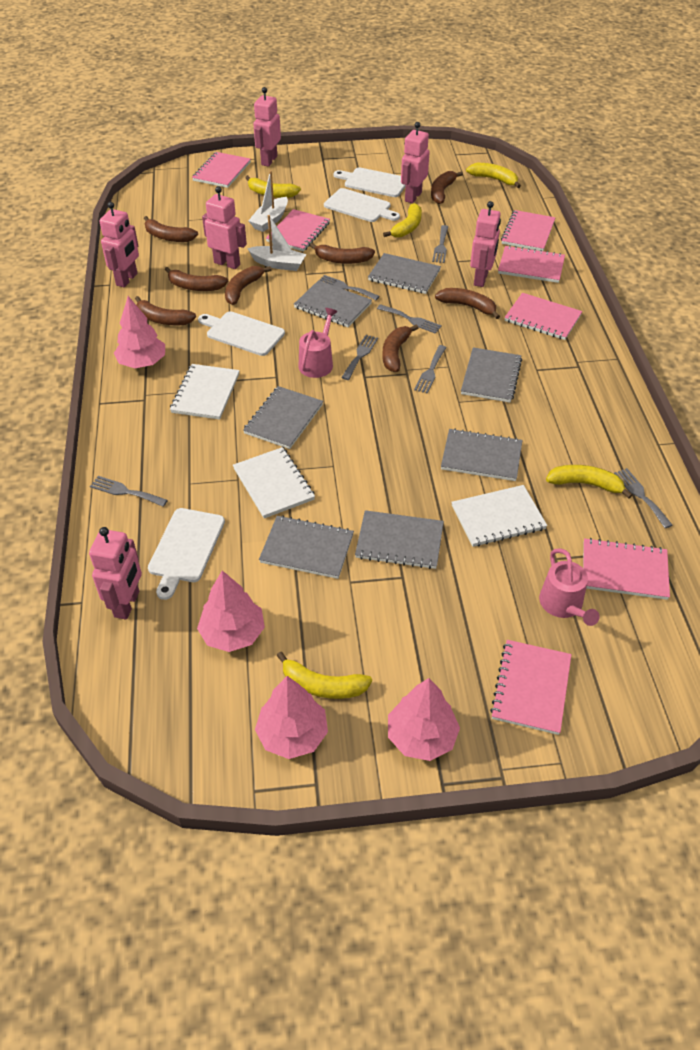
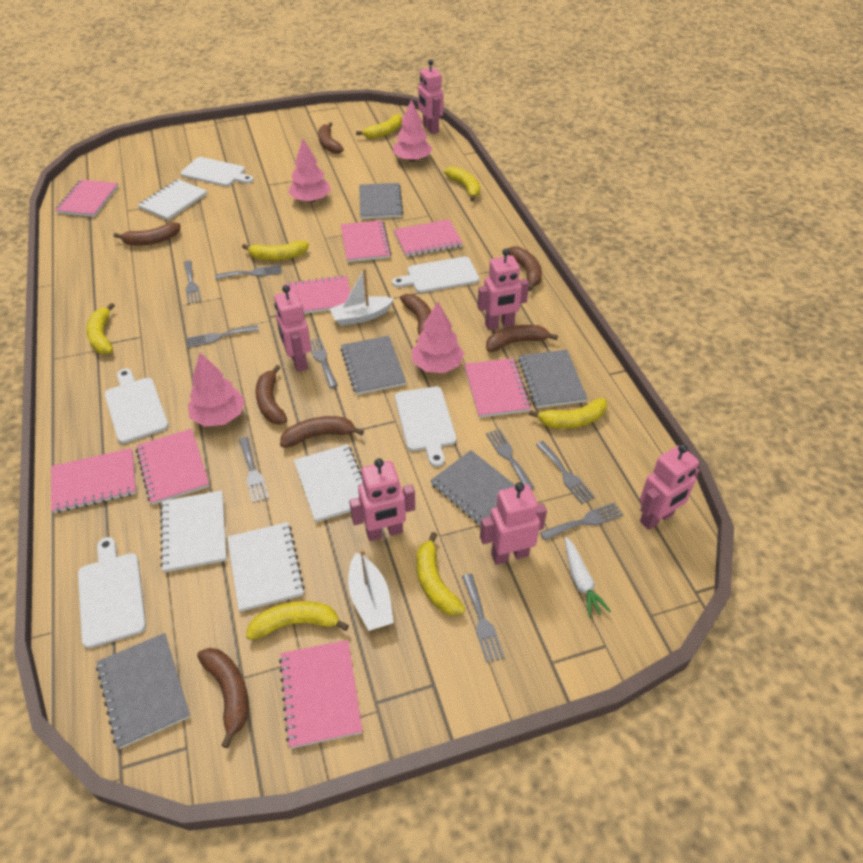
grey fork: 7 -> 9
grey notebook: 7 -> 5
pink notebook: 7 -> 8
pink watering can: 2 -> 0
white carrot: 0 -> 1
white cutting board: 4 -> 5
white notebook: 3 -> 4
yellow banana: 5 -> 7

